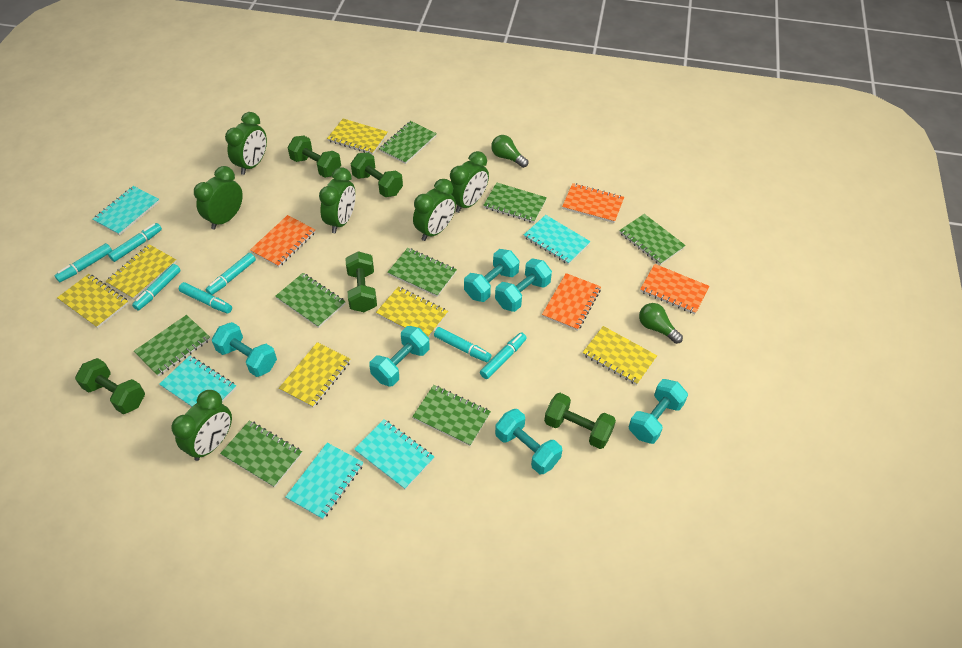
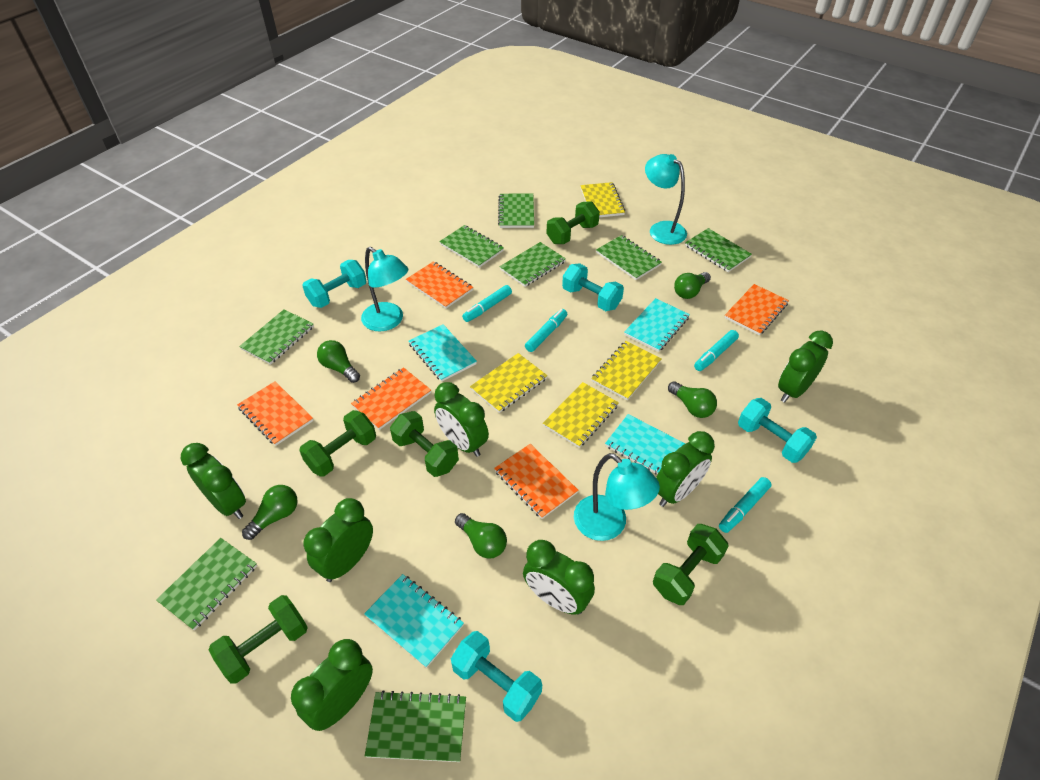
green clock: 6 -> 7
green light bulb: 2 -> 5
orange notebook: 4 -> 5
turquoise dumbbell: 6 -> 4
turquoise lamp: 0 -> 3
turquoise marker: 7 -> 4
turquoise notebook: 5 -> 4
yellow notebook: 6 -> 4

